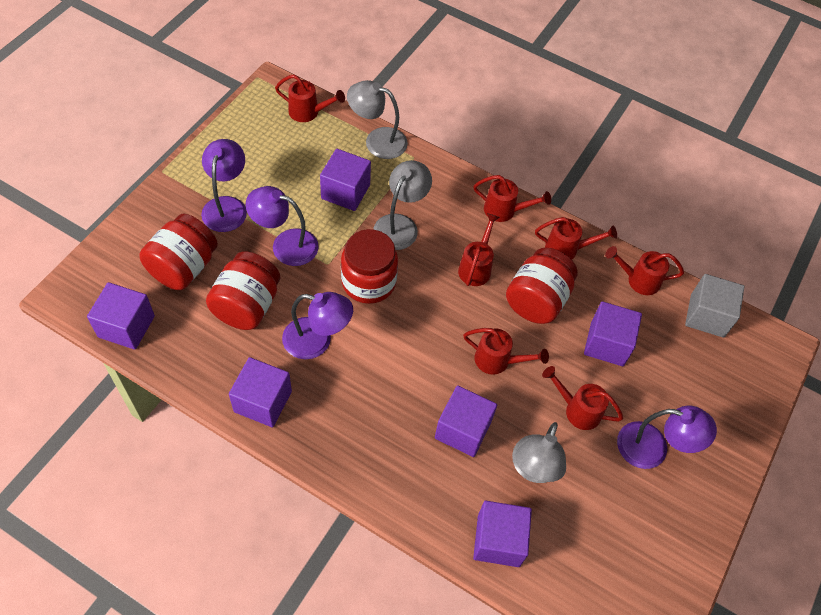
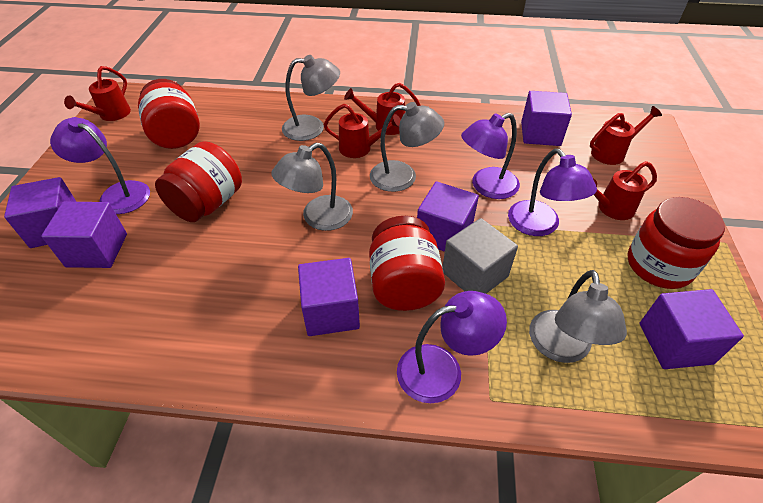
grey lamp: 3 -> 4
red watering can: 7 -> 5

